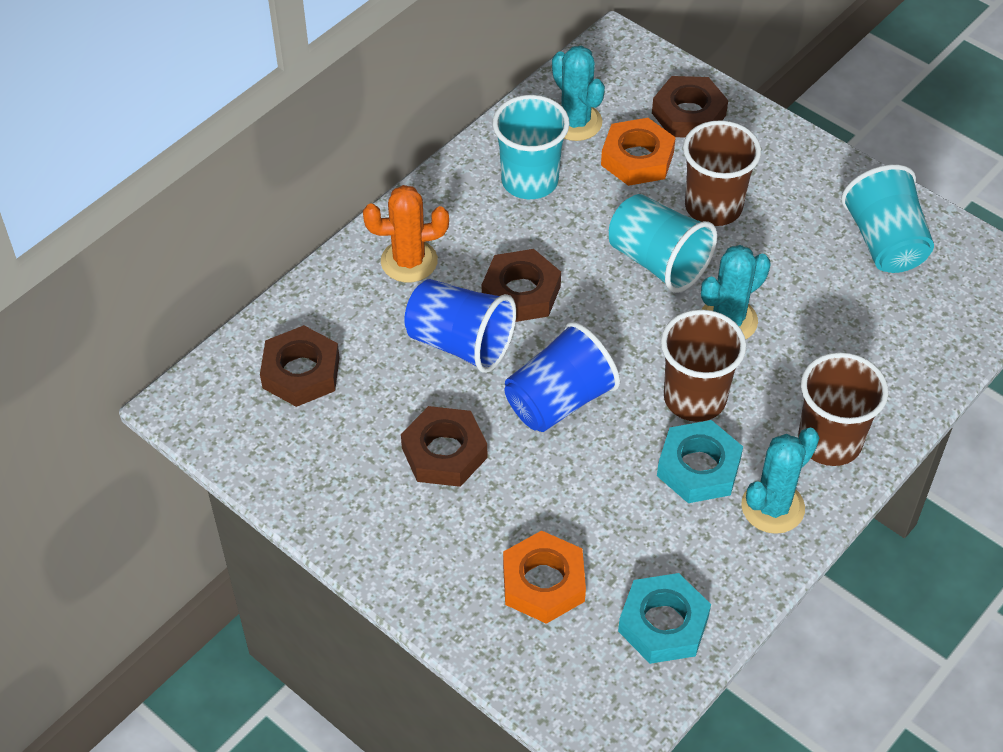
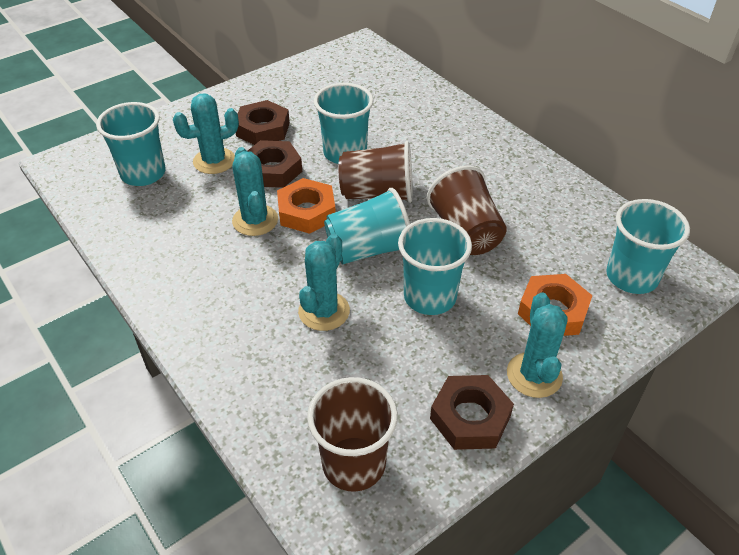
blue cup: 2 -> 0
brown nut: 4 -> 3
orange cactus: 1 -> 0
turquoise cactus: 3 -> 4
turquoise cup: 3 -> 5
turquoise nut: 2 -> 0

